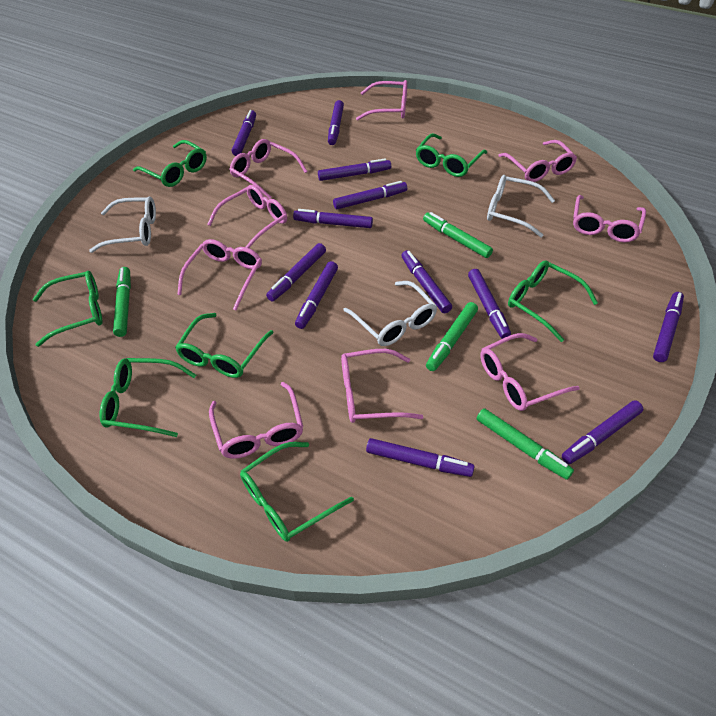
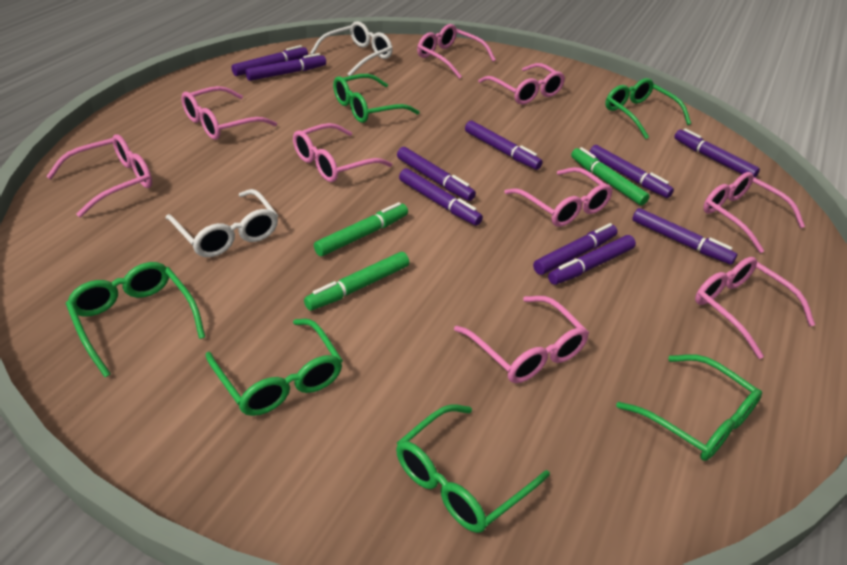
green glasses: 7 -> 6
green marker: 4 -> 3
purple marker: 12 -> 10
white glasses: 3 -> 2

